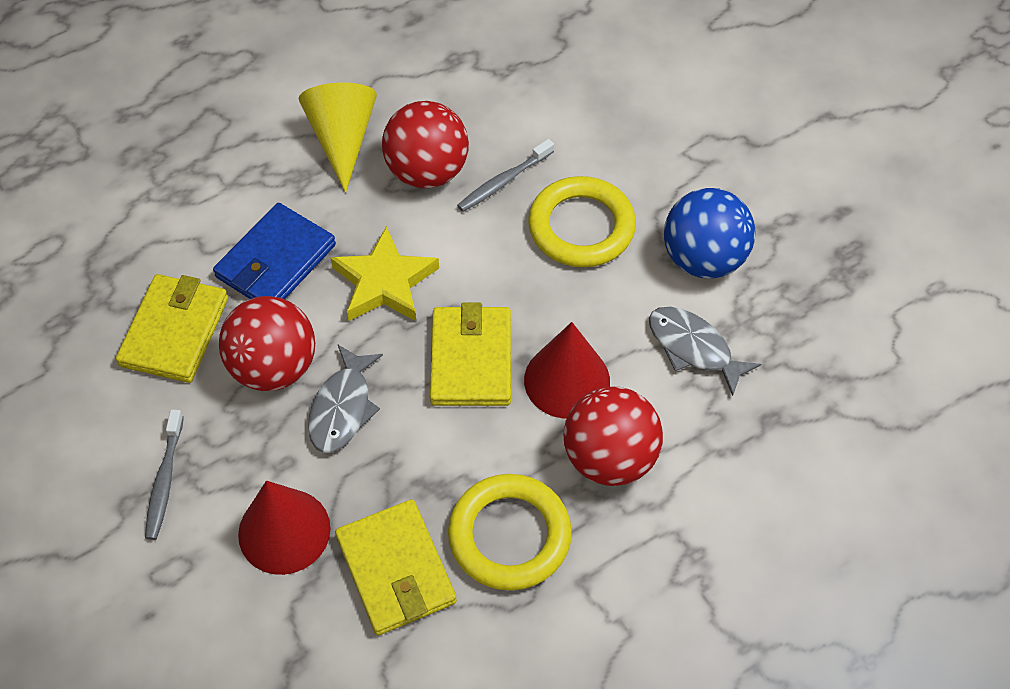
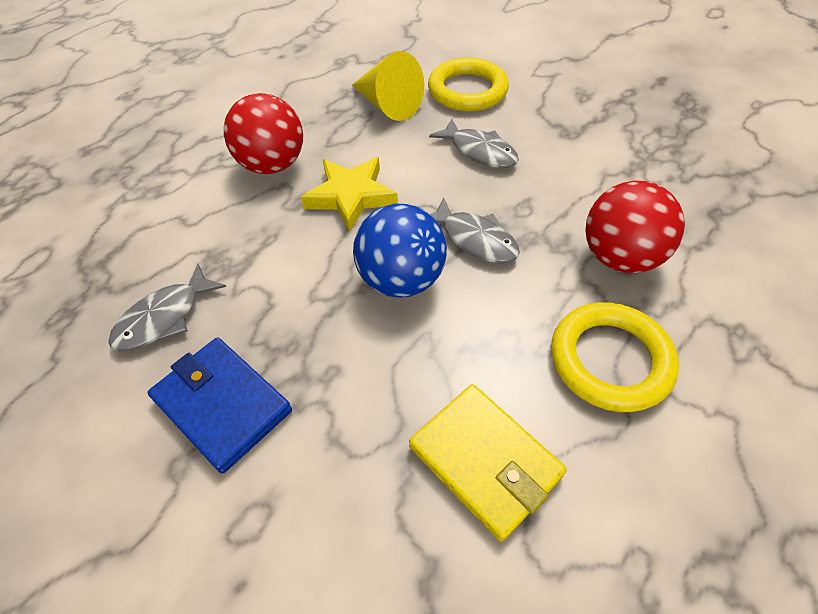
grey fish: 2 -> 3
grey toothbrush: 2 -> 0
red ball: 3 -> 2
red cone: 2 -> 0
yellow wallet: 3 -> 1

